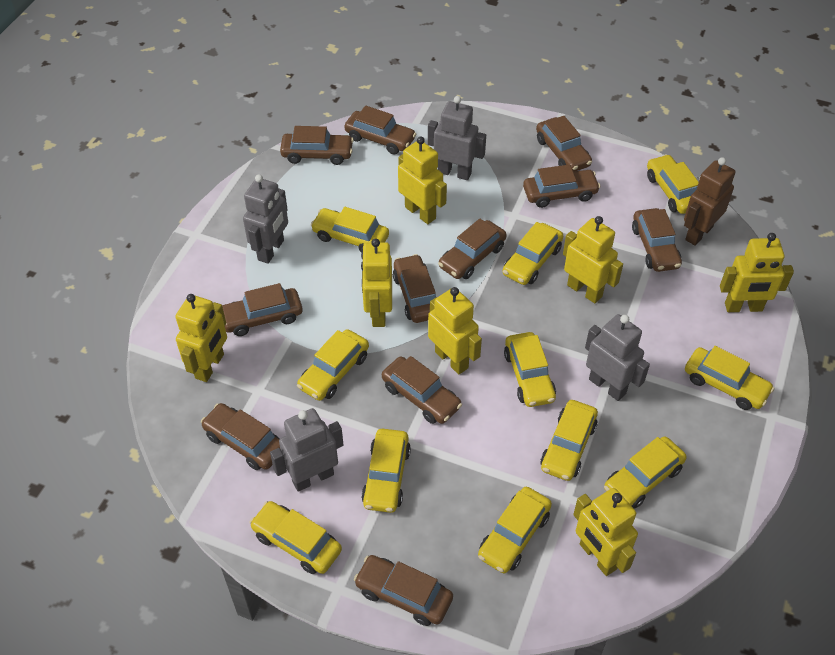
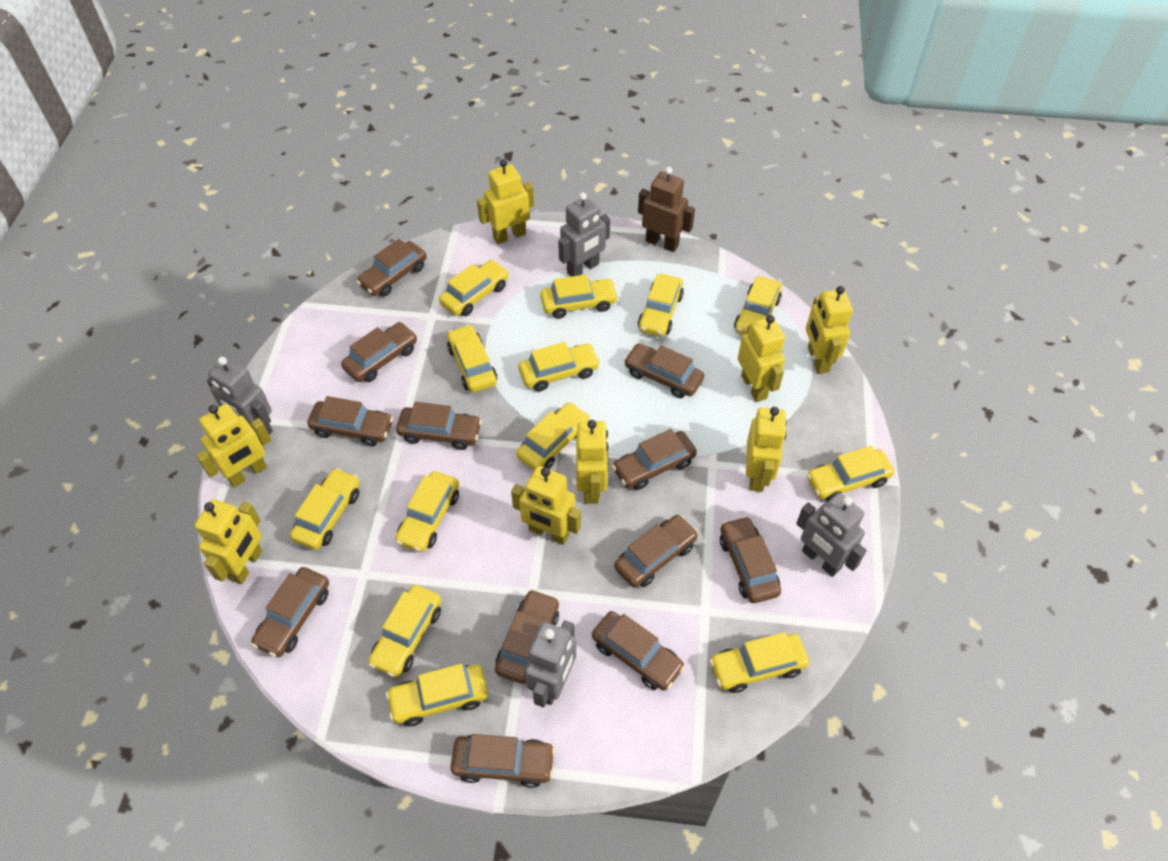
brown car: 11 -> 12
yellow car: 11 -> 13
yellow robot: 7 -> 8

